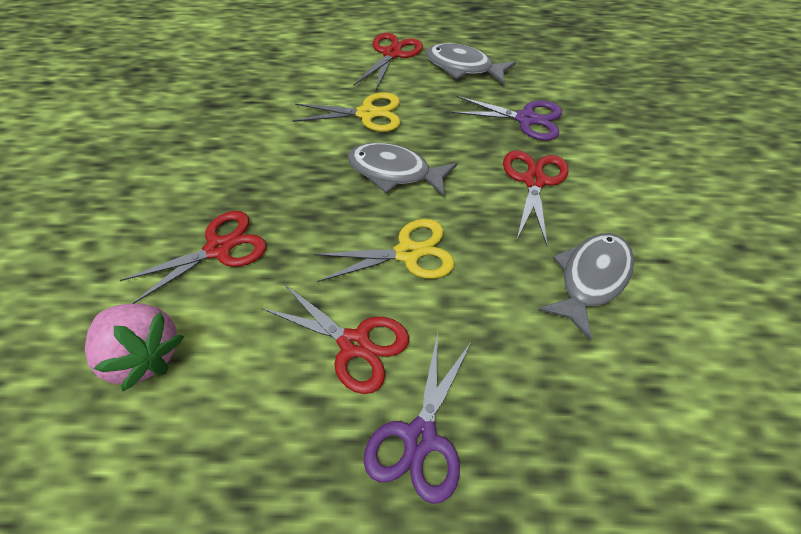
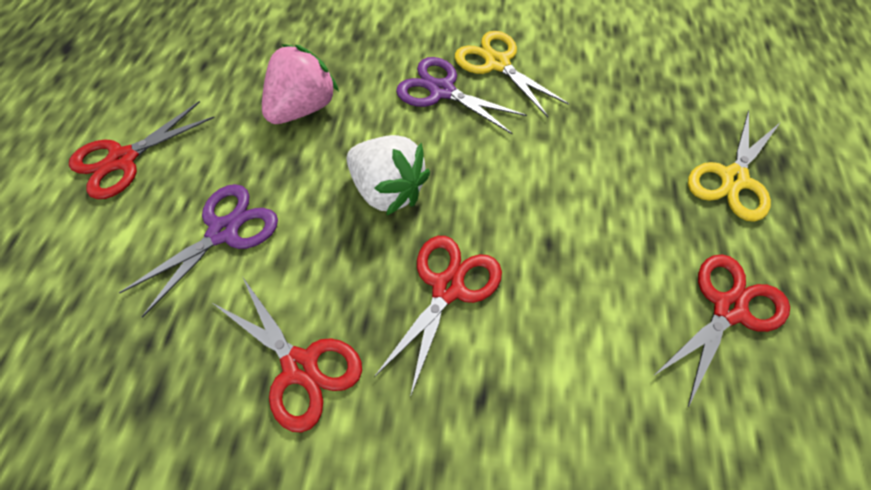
grey fish: 3 -> 0
white strawberry: 0 -> 1

